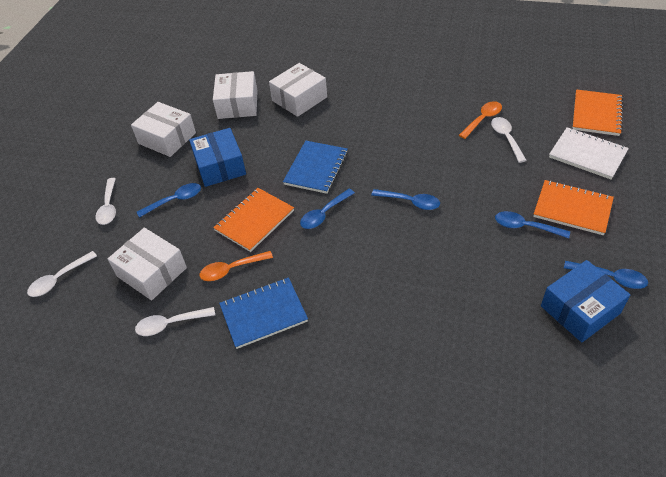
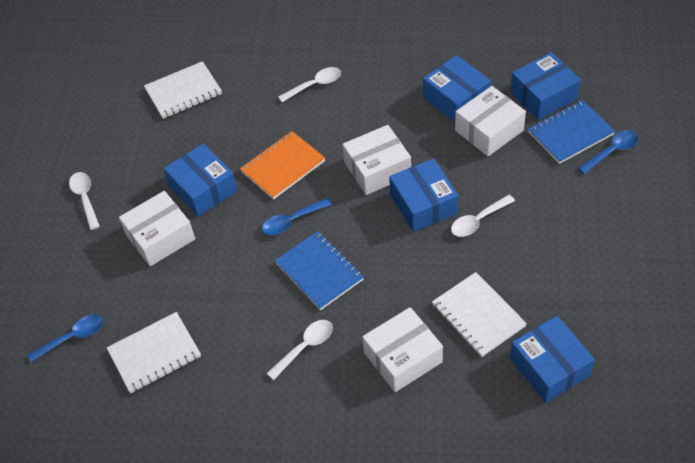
blue box: 2 -> 5
blue spoon: 5 -> 3
orange notebook: 3 -> 1
orange spoon: 2 -> 0
white notebook: 1 -> 3

